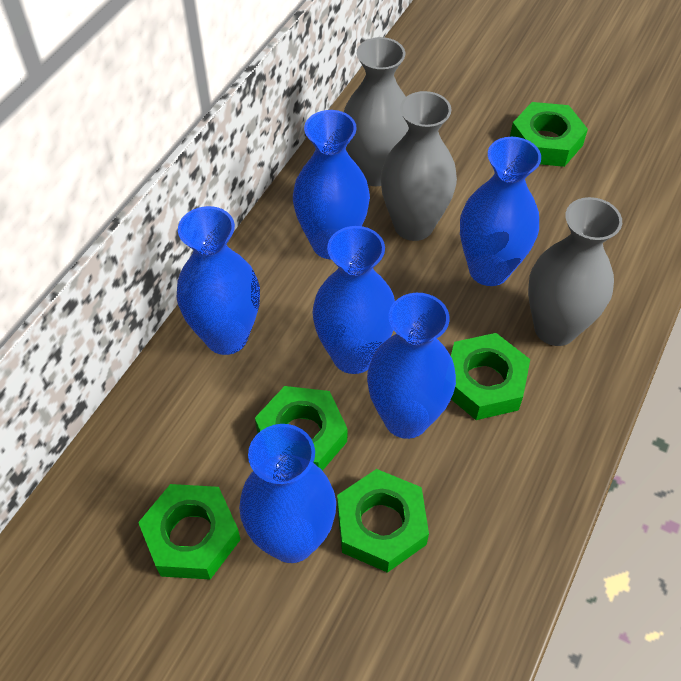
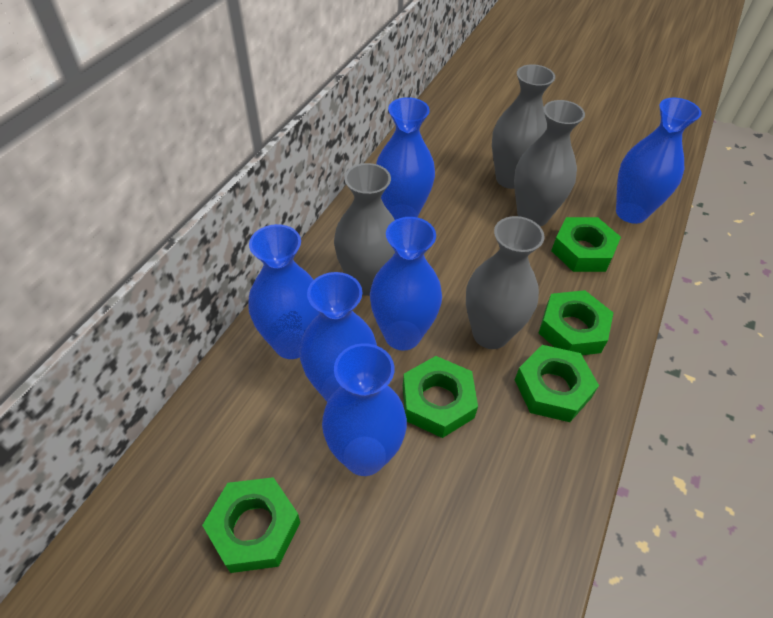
grey vase: 3 -> 4

